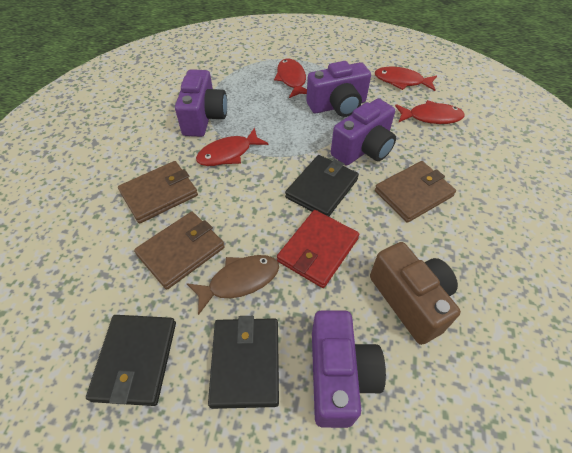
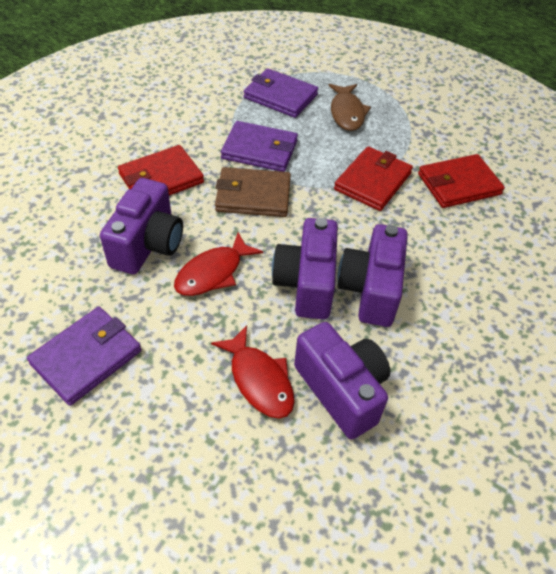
black wallet: 3 -> 0
brown camera: 1 -> 0
brown wallet: 3 -> 1
purple wallet: 0 -> 3
red fish: 4 -> 2
red wallet: 1 -> 3

